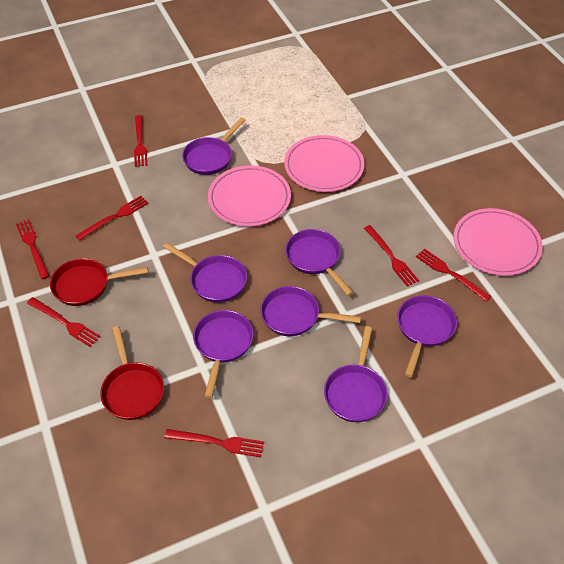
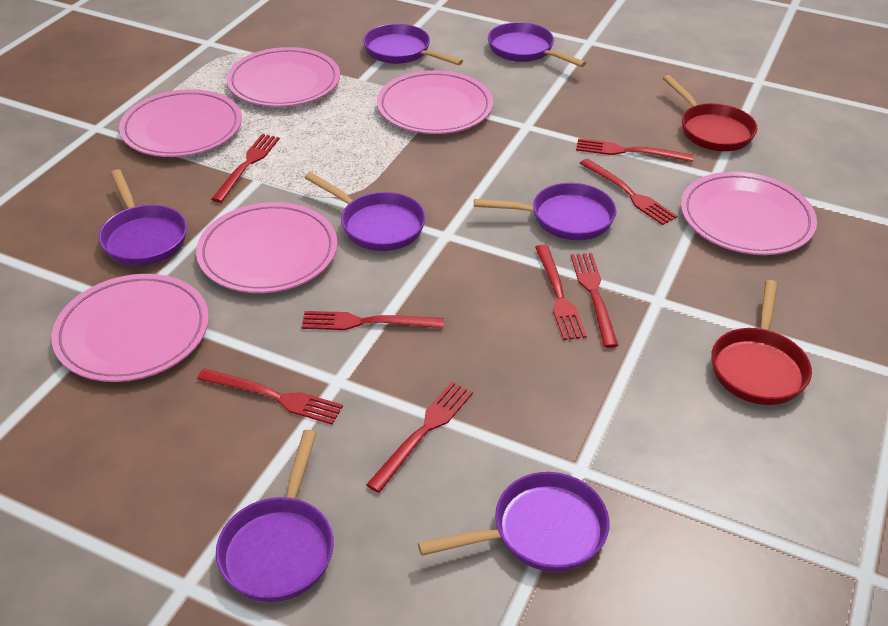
pink plate: 3 -> 6
red fork: 7 -> 8

